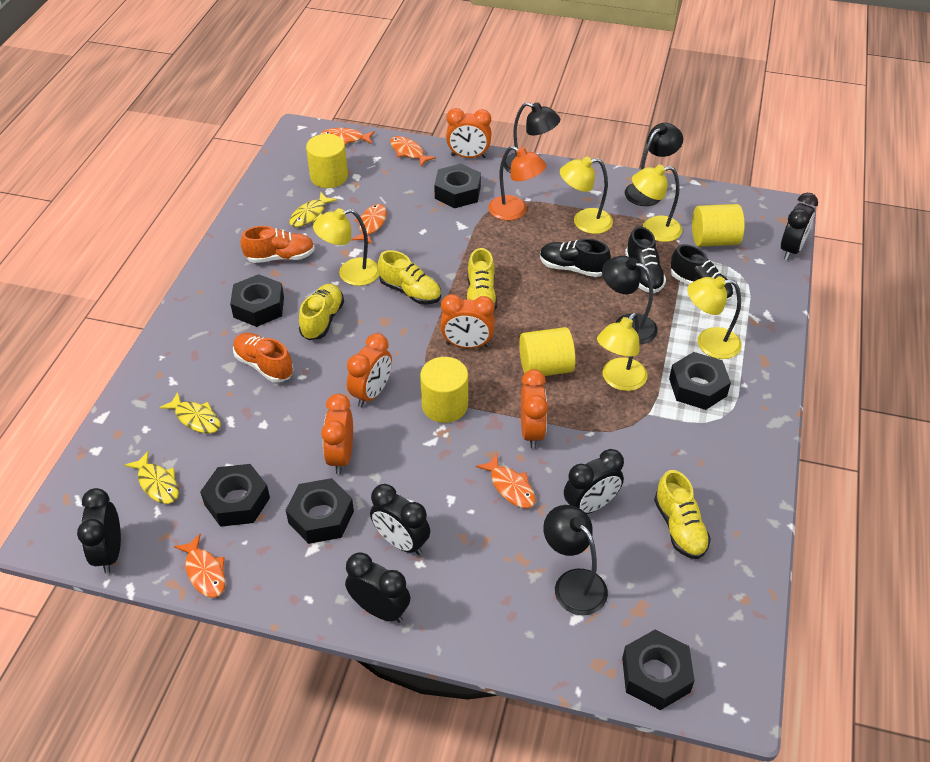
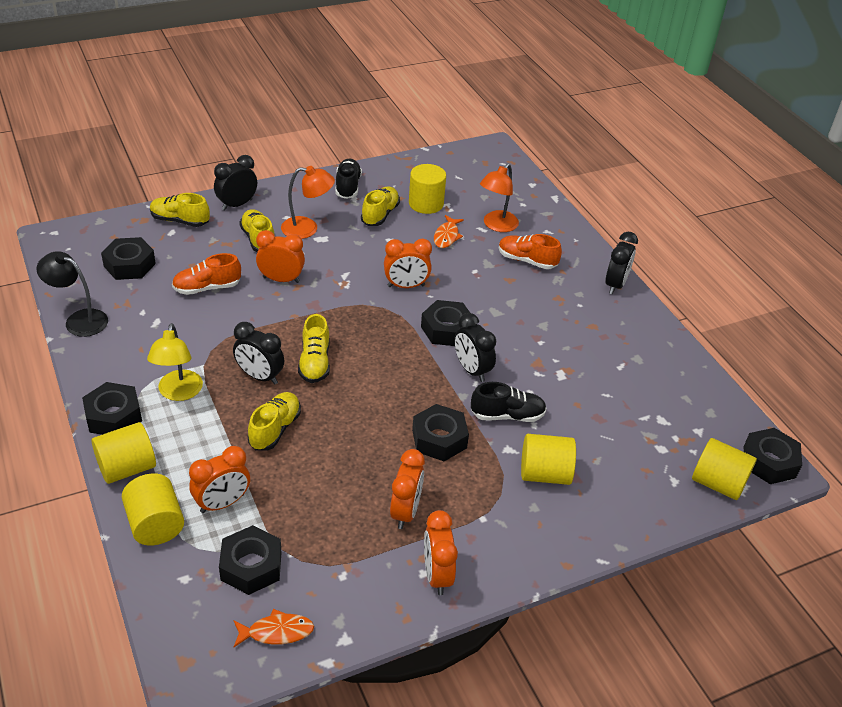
black clock: 5 -> 4
black lamp: 4 -> 1
black shoe: 3 -> 2
orange fish: 5 -> 2
orange lamp: 1 -> 2
yellow cylinder: 4 -> 5
yellow fish: 3 -> 0
yellow lamp: 5 -> 1
yellow shoe: 4 -> 5

